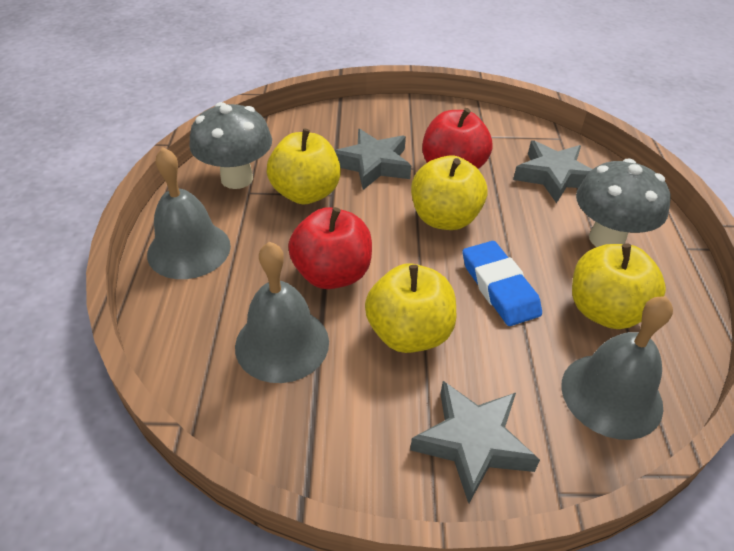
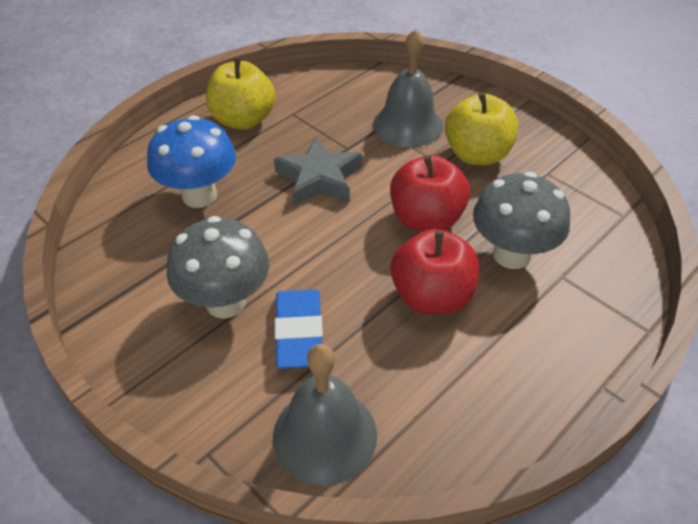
blue mushroom: 0 -> 1
grey bell: 3 -> 2
grey star: 3 -> 1
yellow apple: 4 -> 2

